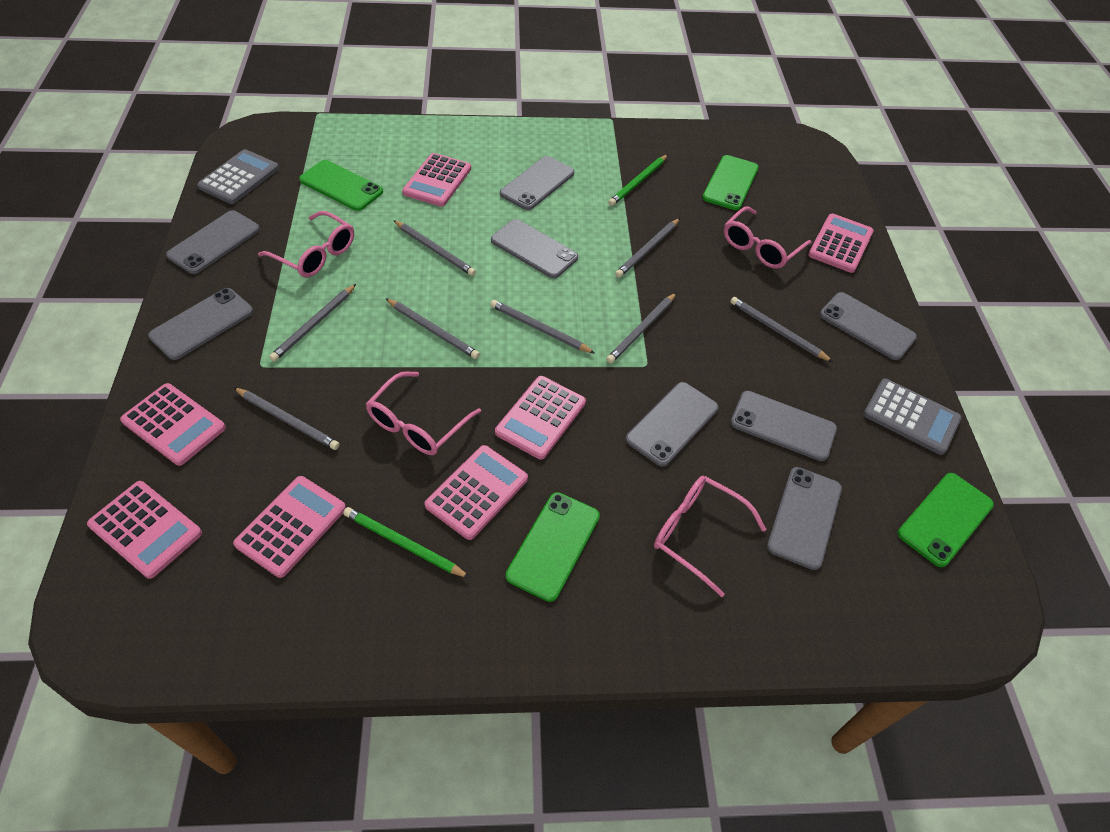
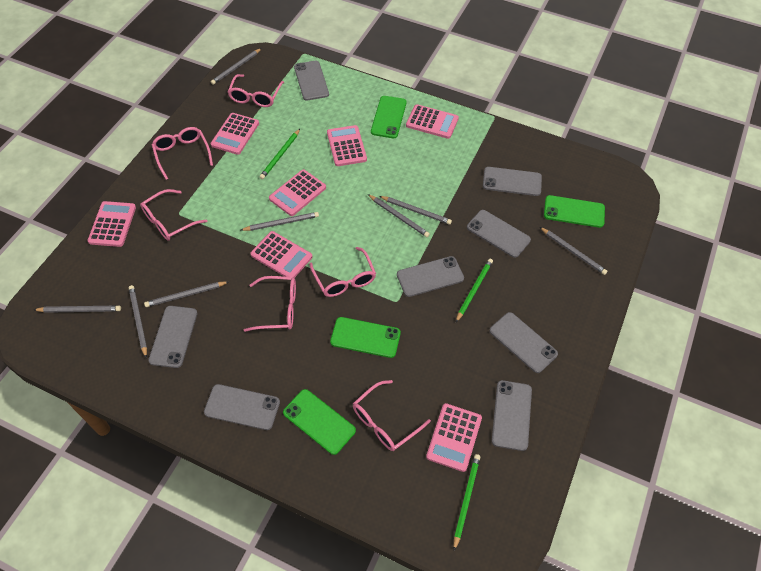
green pencil: 2 -> 3
grey calculator: 2 -> 0
pink glasses: 4 -> 6

